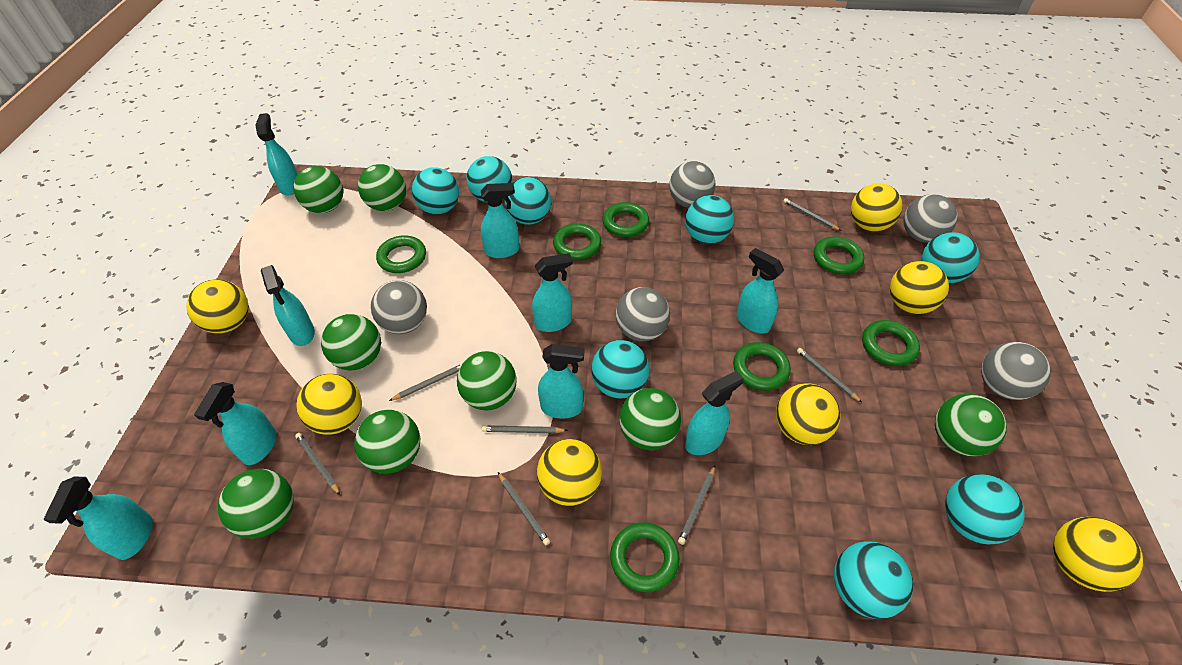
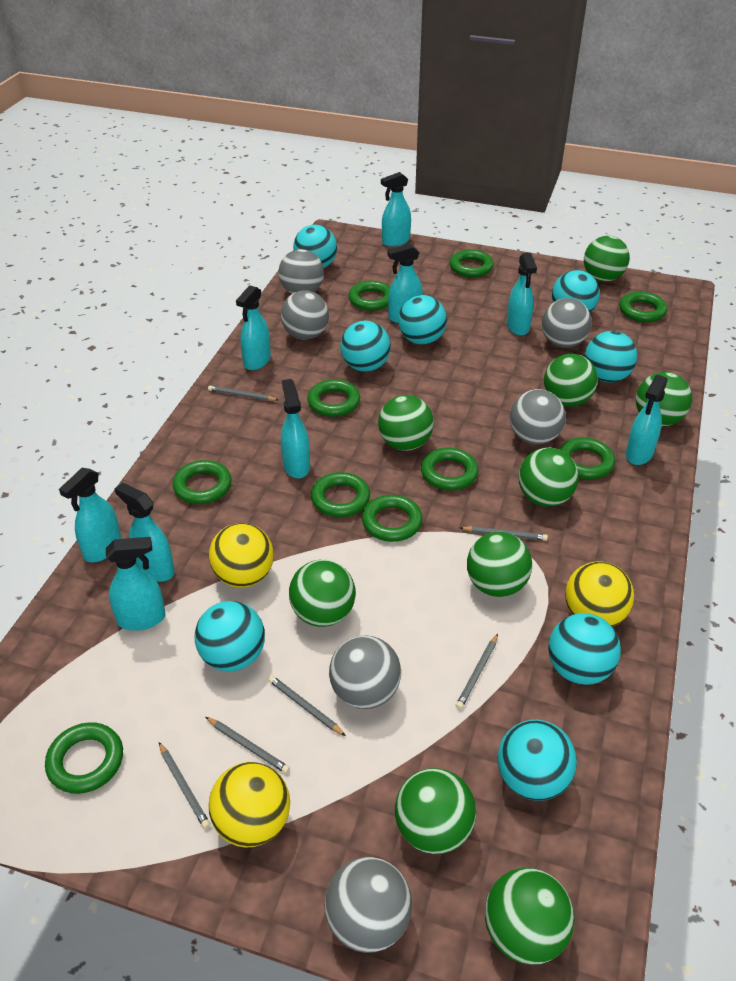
green ball: 8 -> 9
green ring: 7 -> 10
grey ball: 5 -> 6
grey pencil: 7 -> 6
yellow ball: 7 -> 3

